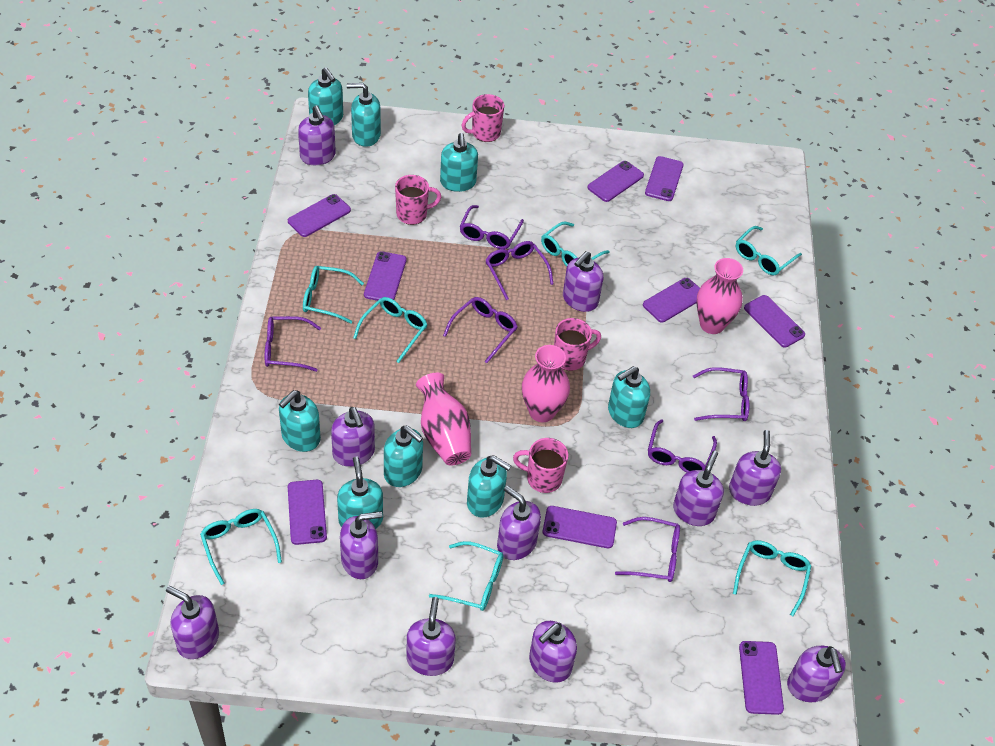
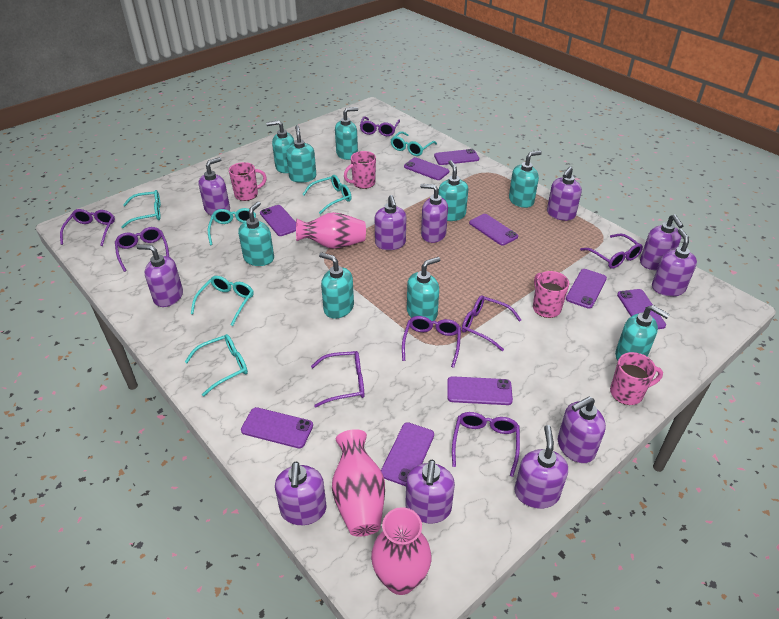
purple glasses: 7 -> 8
turquoise glasses: 7 -> 6
turquoise soap dispenser: 8 -> 9

